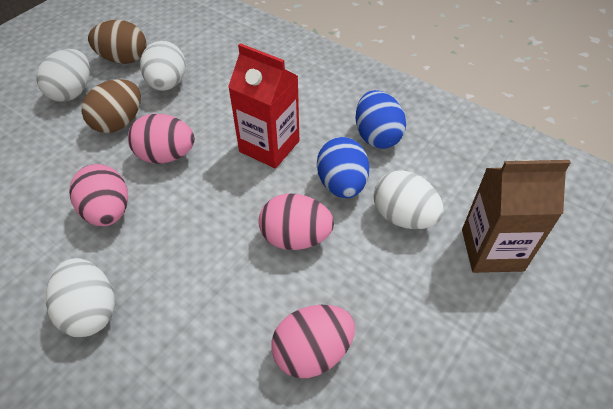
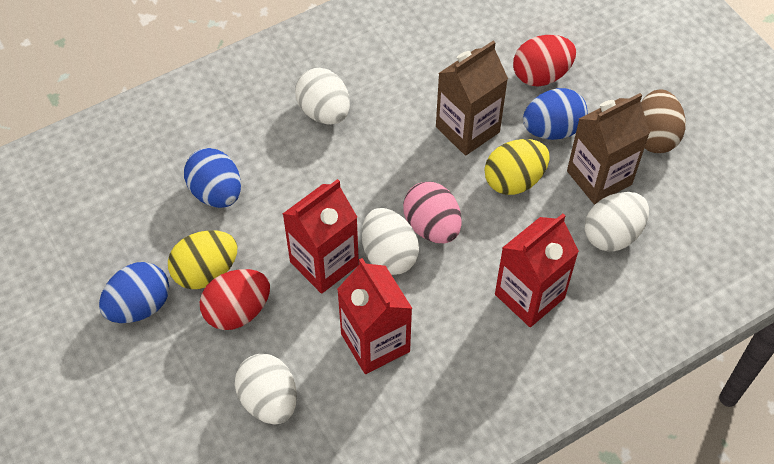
blue egg: 2 -> 3
brown carton: 1 -> 2
brown egg: 2 -> 1
pink egg: 4 -> 1
red carton: 1 -> 3
red egg: 0 -> 2
yellow egg: 0 -> 2

